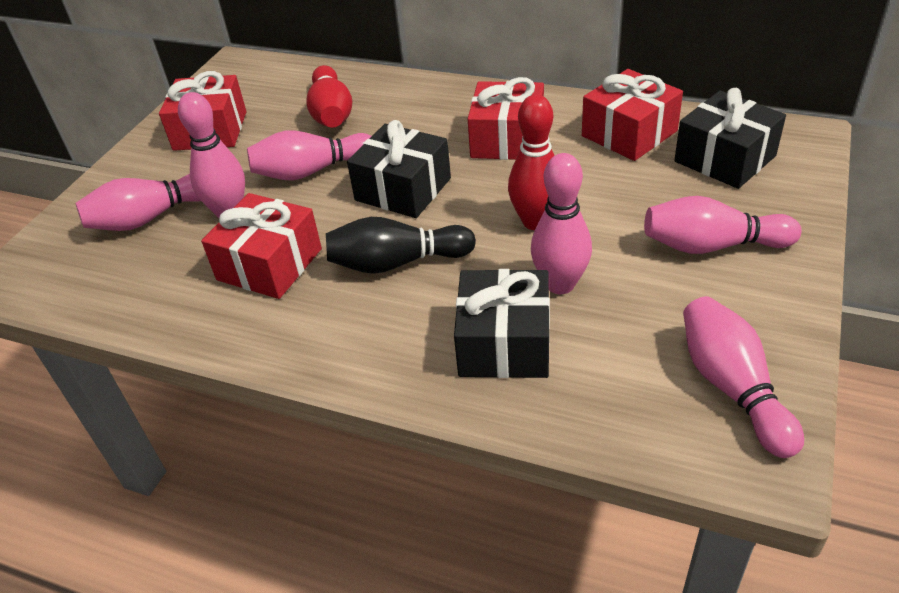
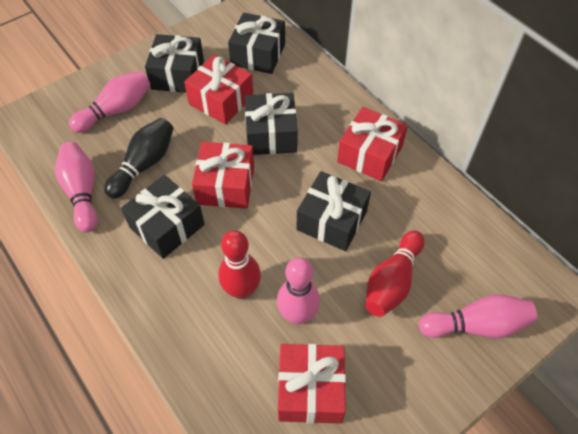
black gift: 3 -> 5
pink bowling pin: 6 -> 4

